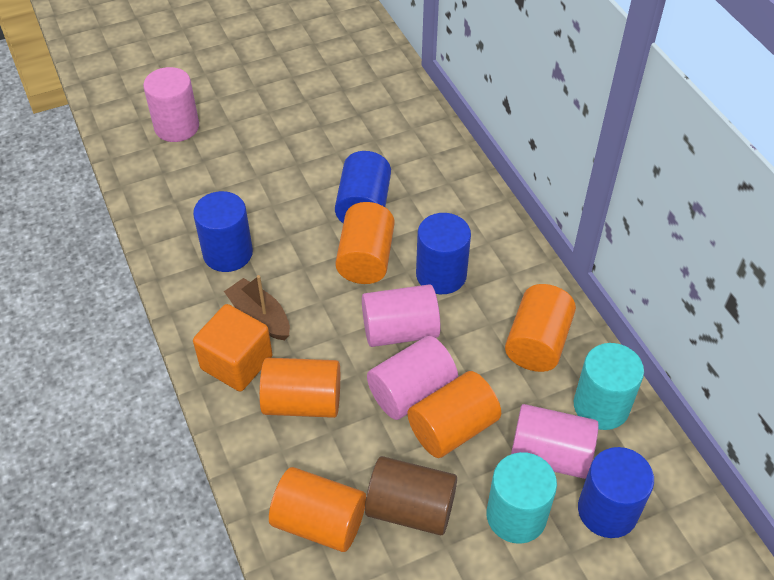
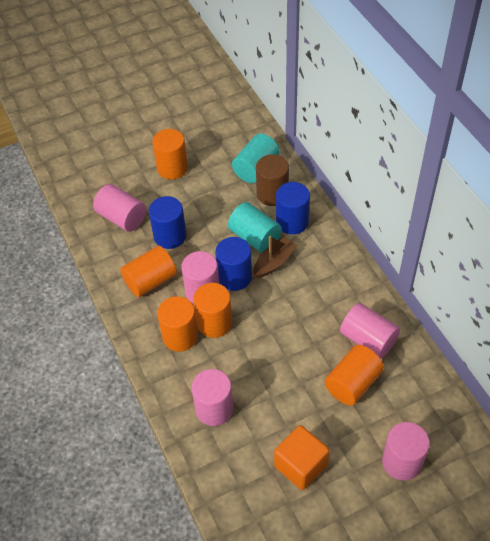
blue cylinder: 4 -> 3
pink cylinder: 4 -> 5

